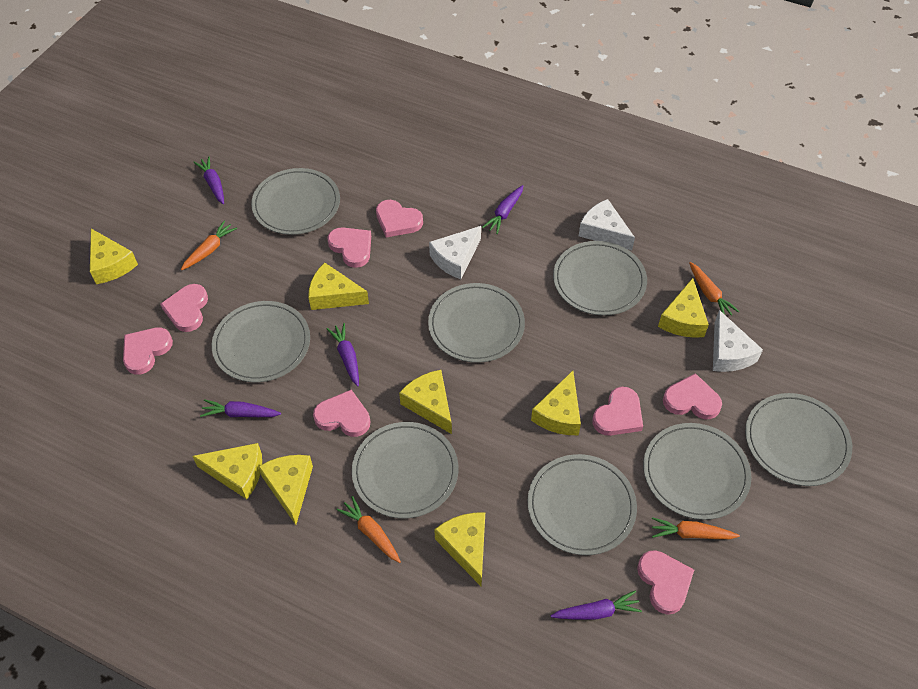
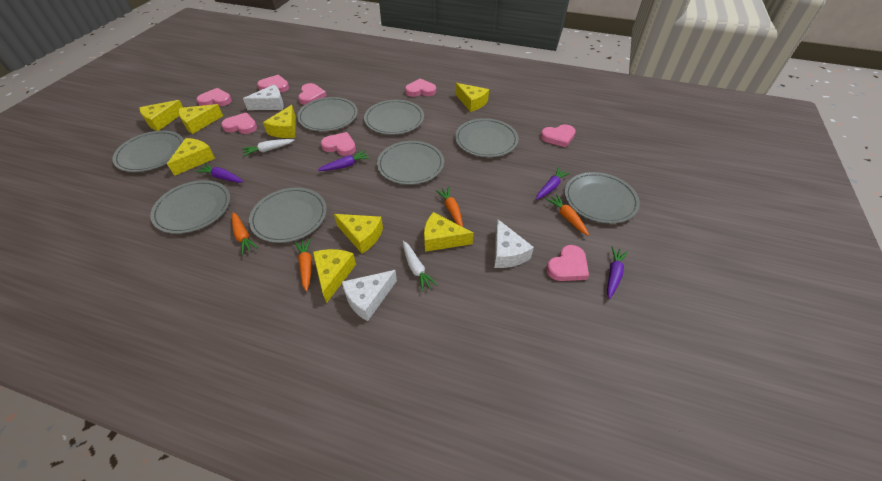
purple carrot: 5 -> 4
white carrot: 0 -> 2

